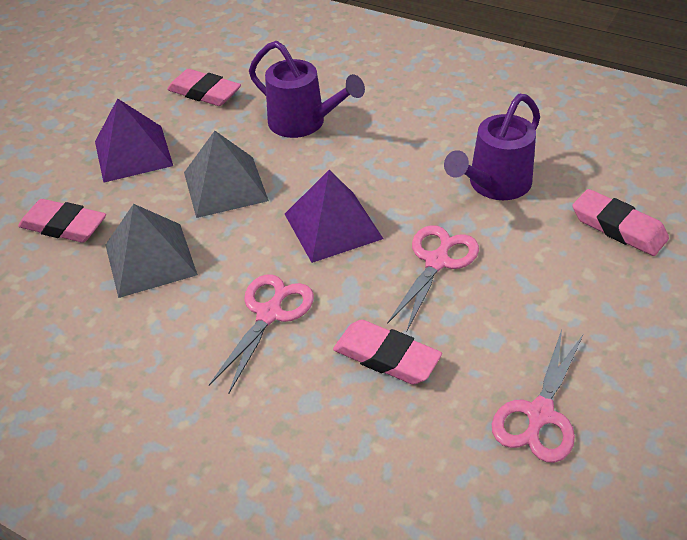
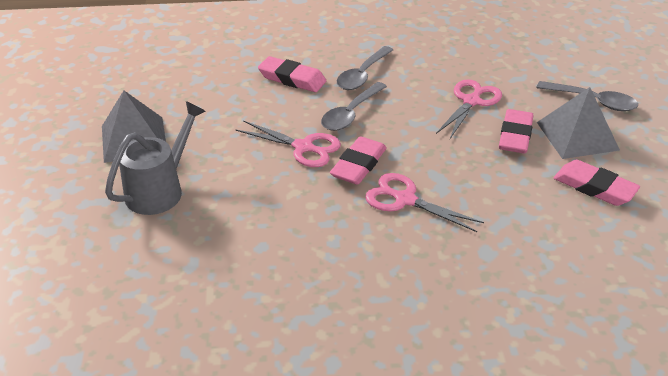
grey spoon: 0 -> 3
grey watering can: 0 -> 1
purple pyramid: 2 -> 0
purple watering can: 2 -> 0

